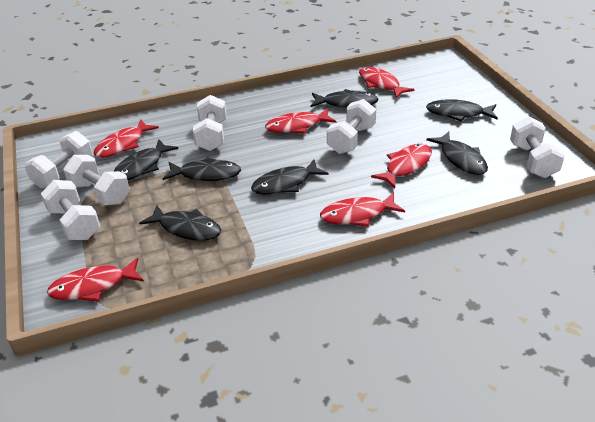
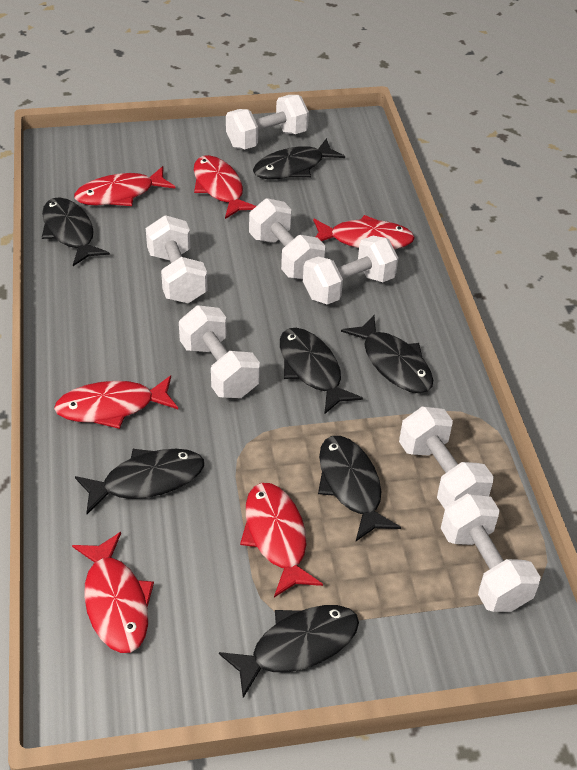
white dumbbell: 6 -> 7

